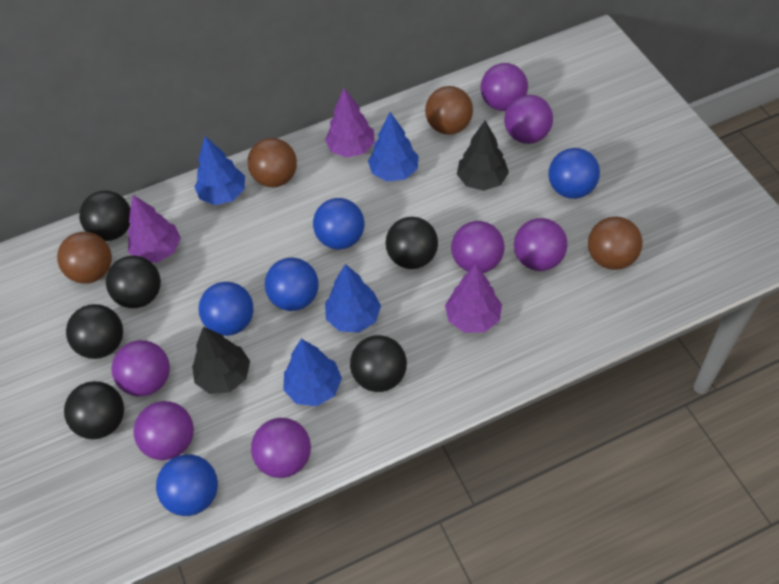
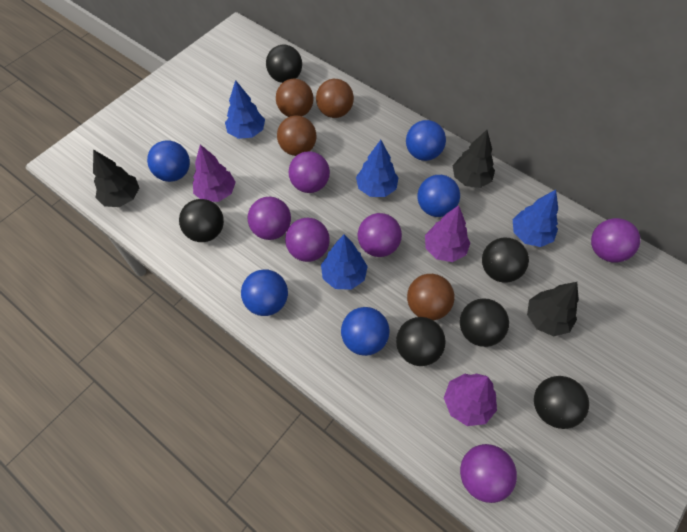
black tree: 2 -> 3
purple ball: 7 -> 6

